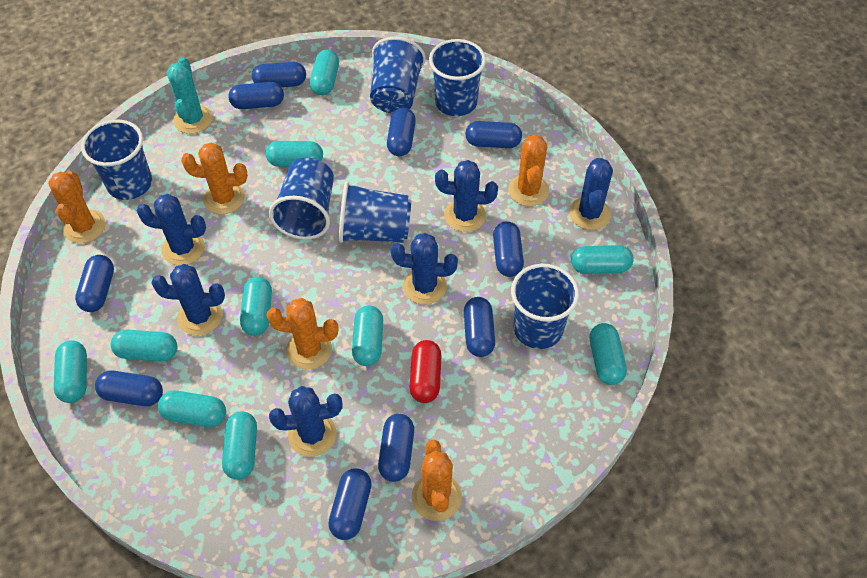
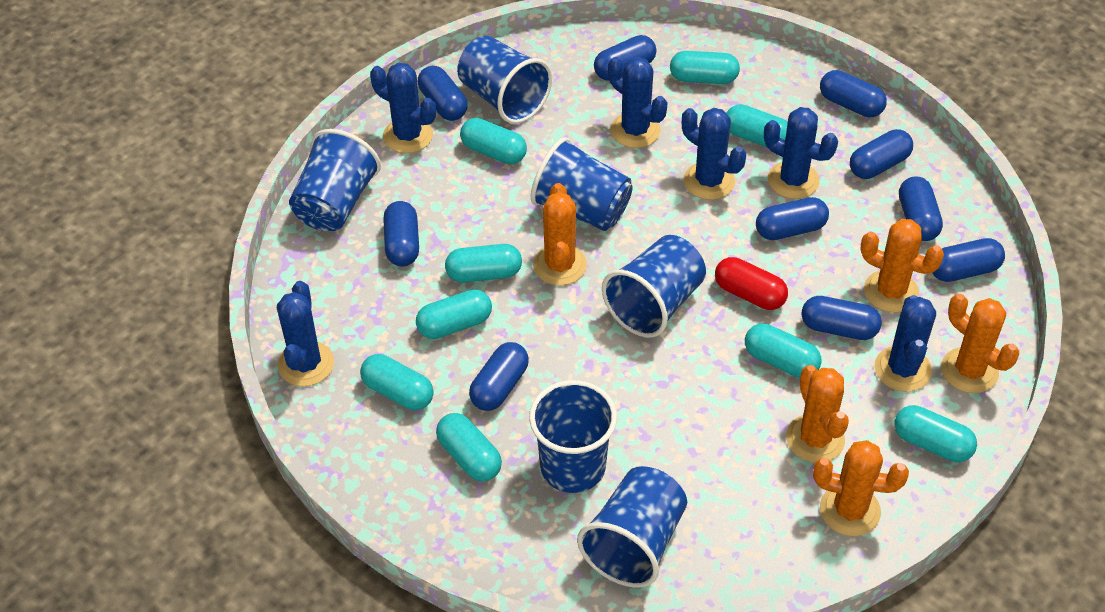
turquoise cactus: 1 -> 0
turquoise capsule: 10 -> 9

